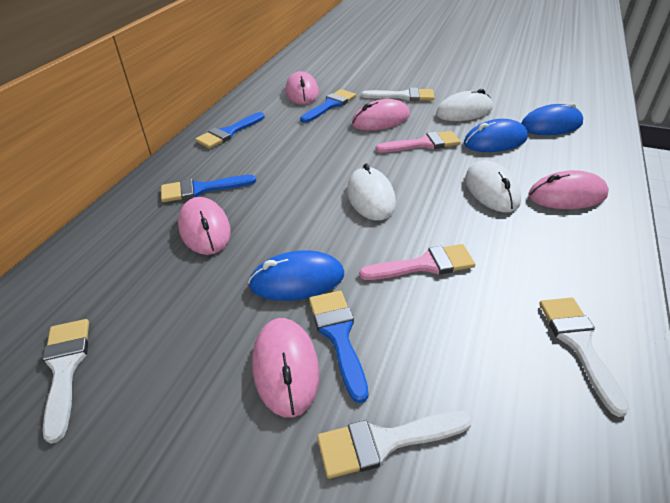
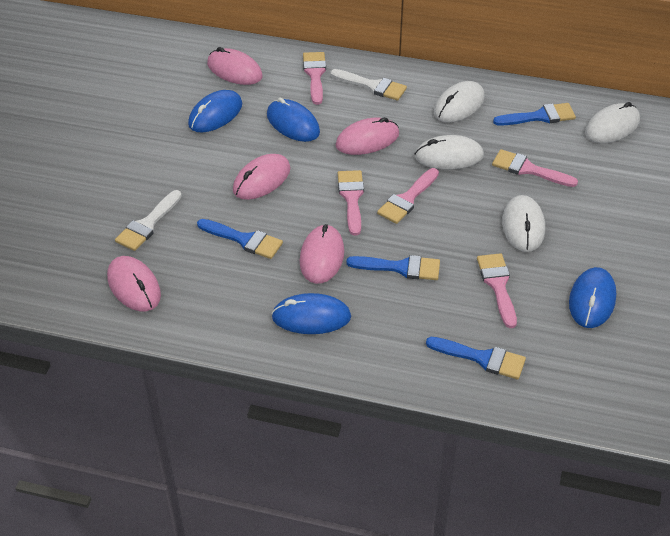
blue mouse: 3 -> 4
pink brush: 2 -> 5
white brush: 4 -> 2
white mouse: 3 -> 4

